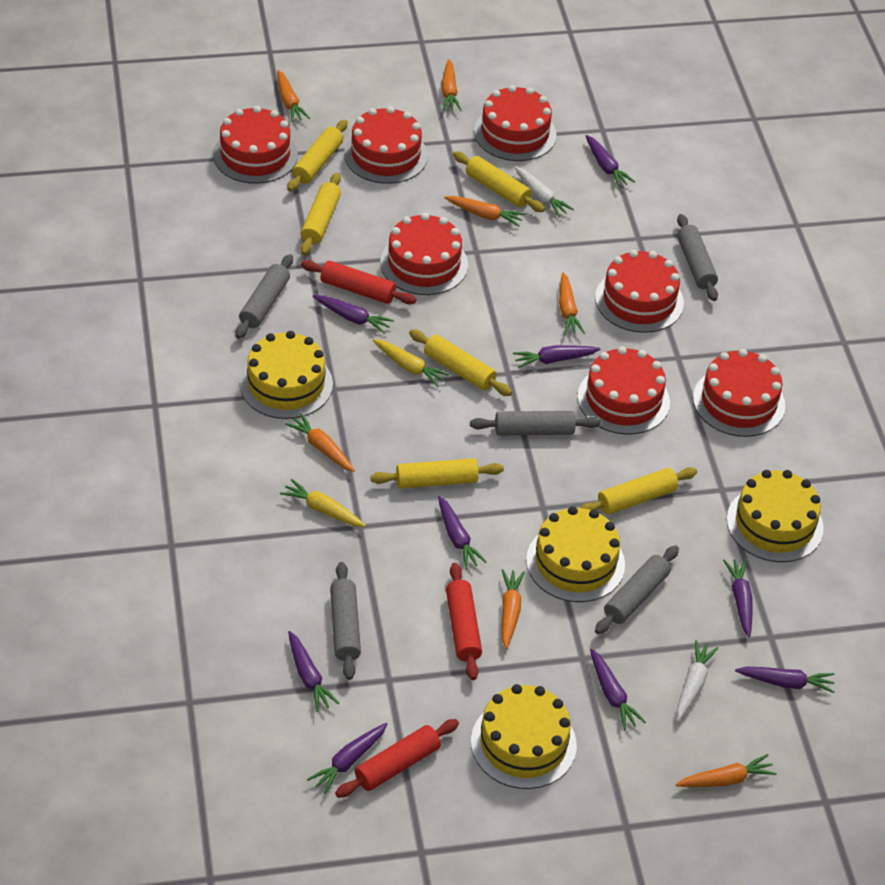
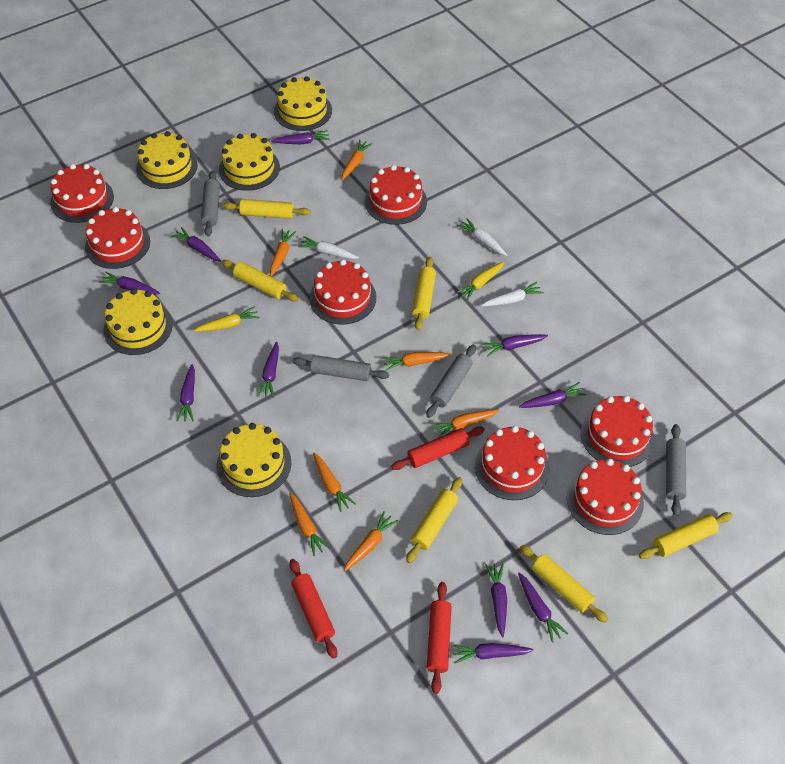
grey rolling pin: 5 -> 4
purple carrot: 9 -> 10
white carrot: 2 -> 3
yellow cake: 4 -> 5

